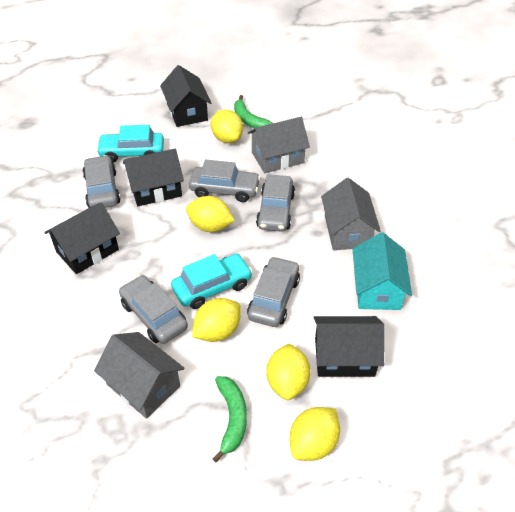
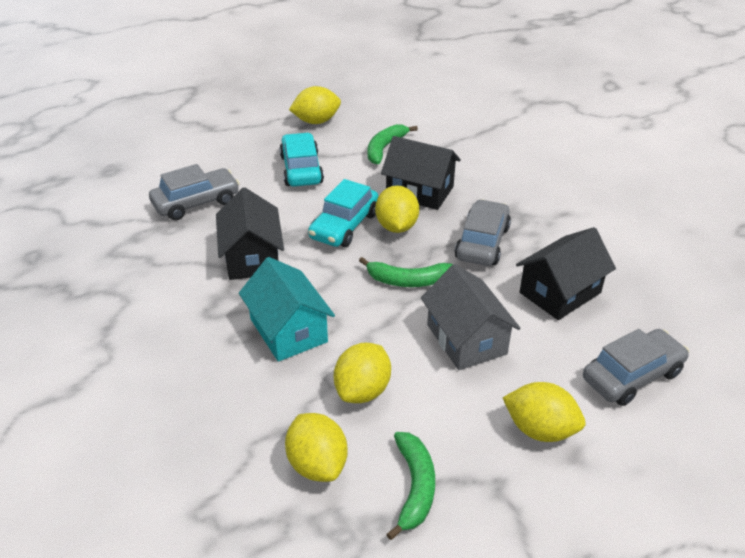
black house: 4 -> 3
green banana: 2 -> 3
grey car: 5 -> 3
grey house: 3 -> 1

